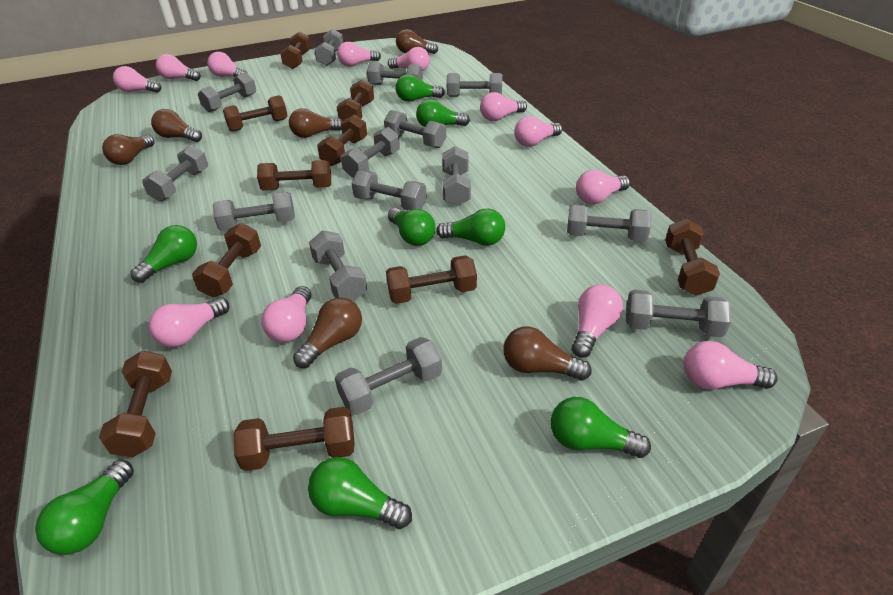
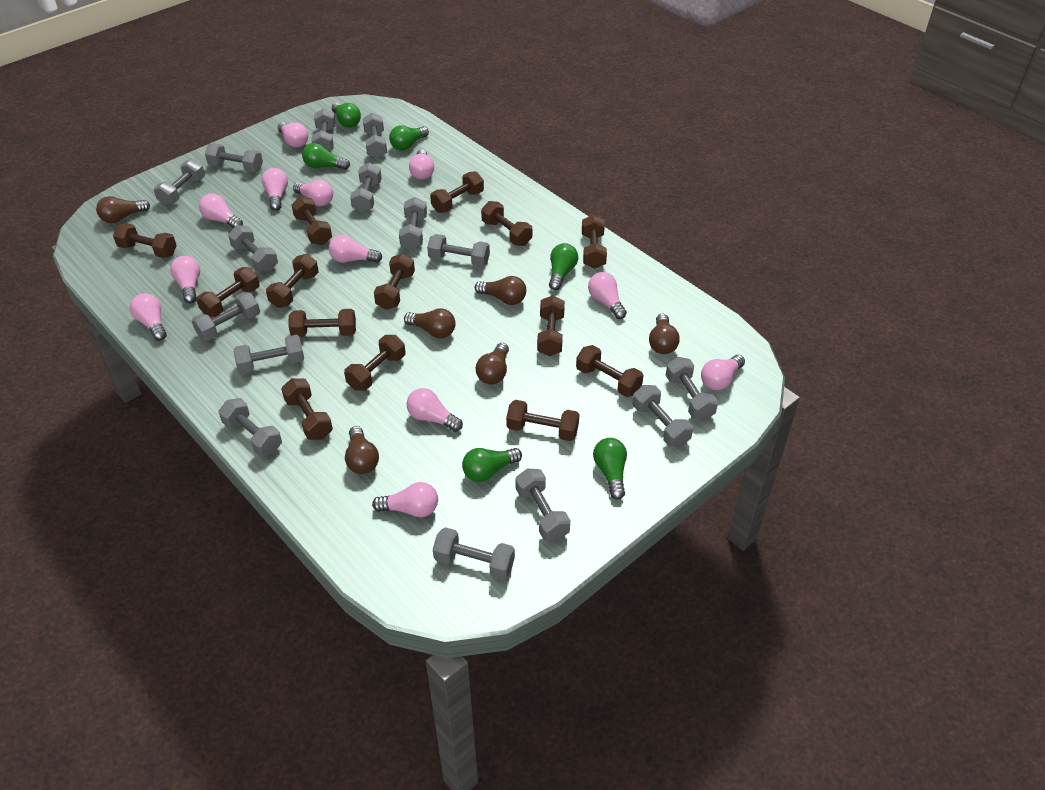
brown dumbbell: 10 -> 14
green light bulb: 8 -> 6
grey dumbbell: 14 -> 15

